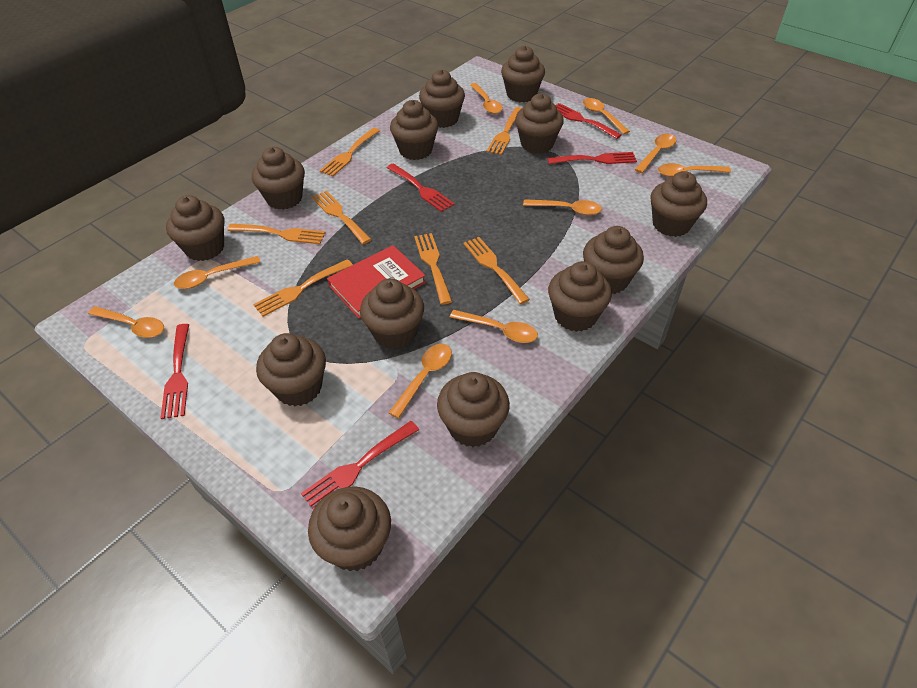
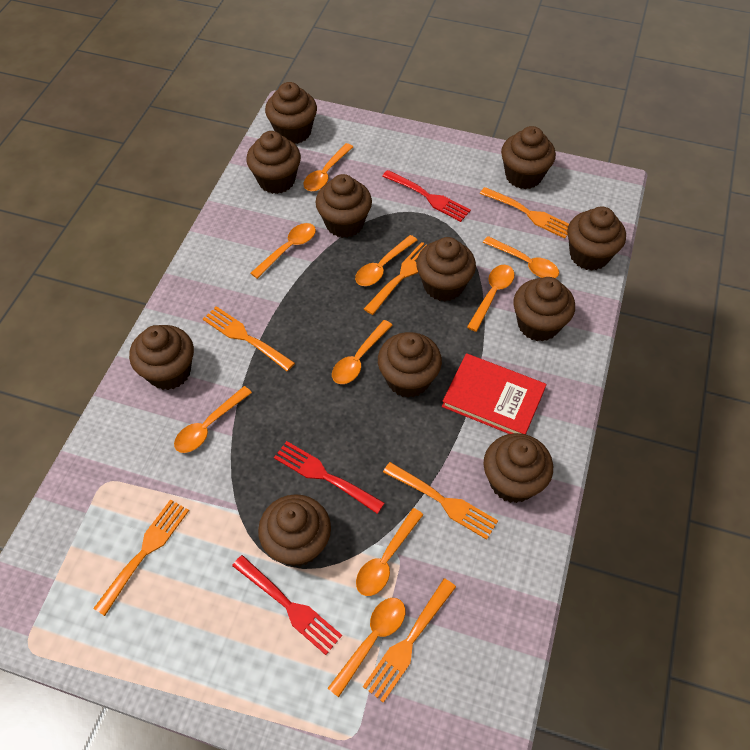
brown cupcake: 13 -> 11
orange fork: 7 -> 6
red fork: 5 -> 3

